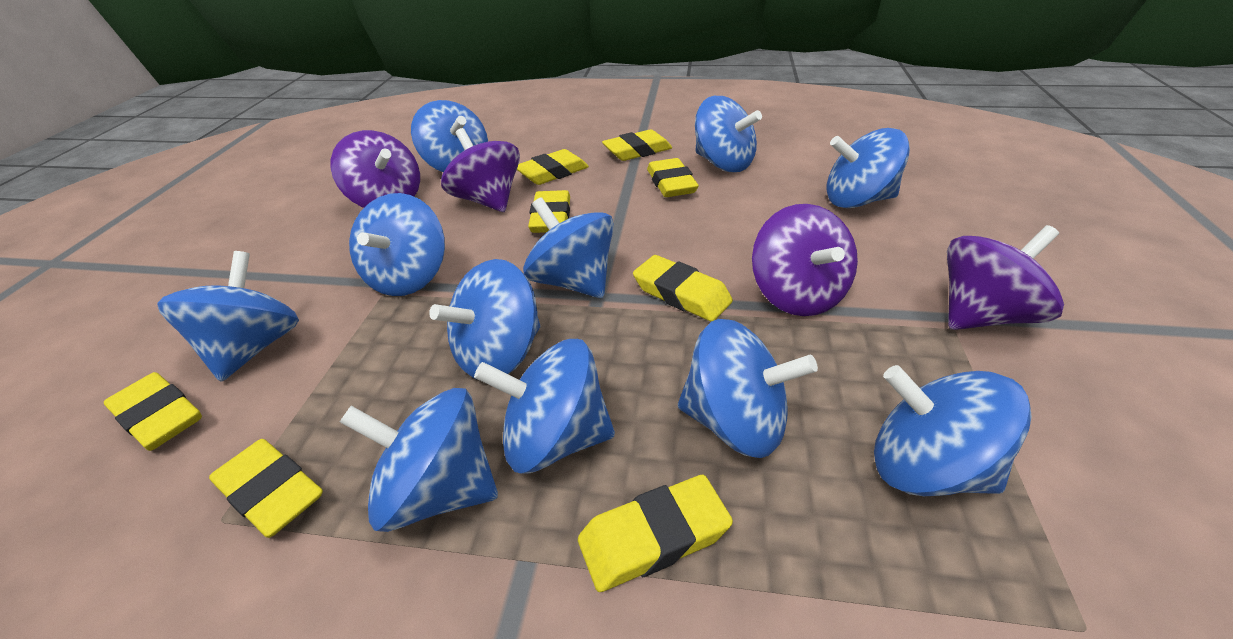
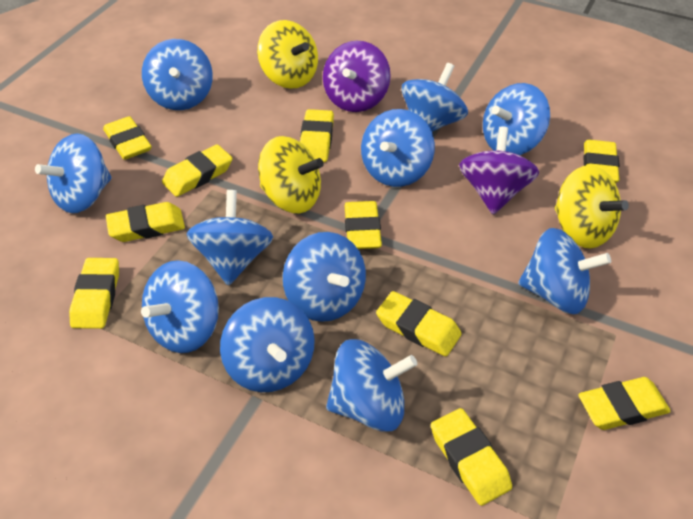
purple spinning top: 4 -> 2
yellow eraser: 8 -> 10
yellow spinning top: 0 -> 3

